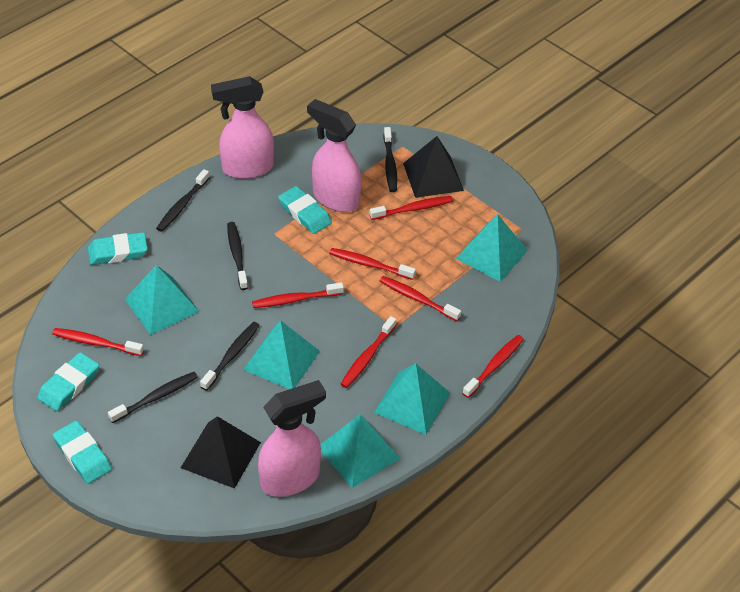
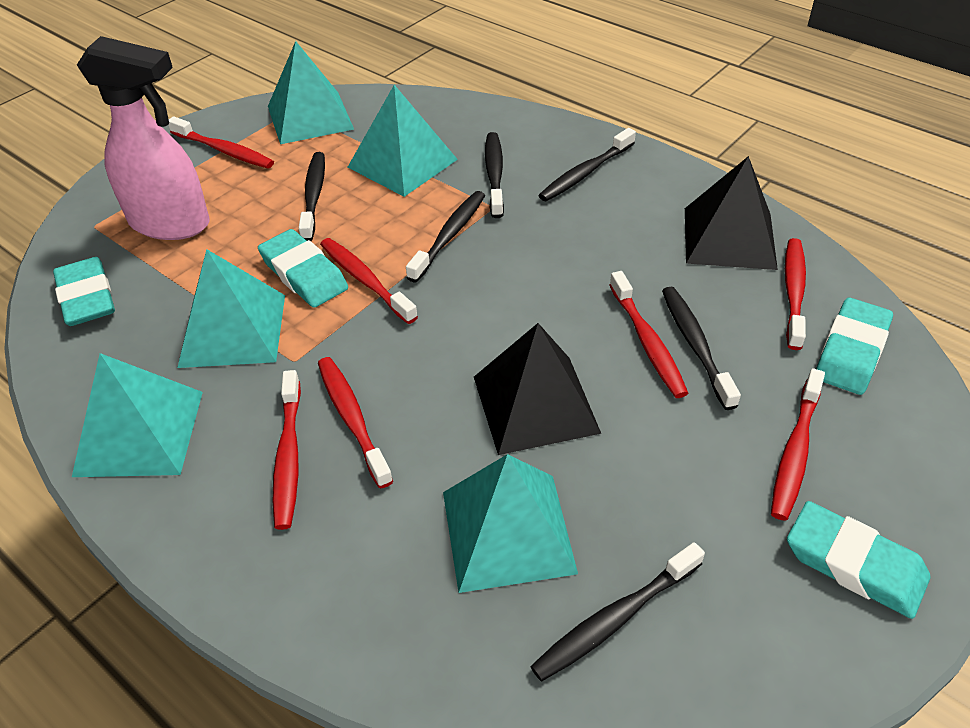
black toothbrush: 5 -> 6
pink spray bottle: 3 -> 1

